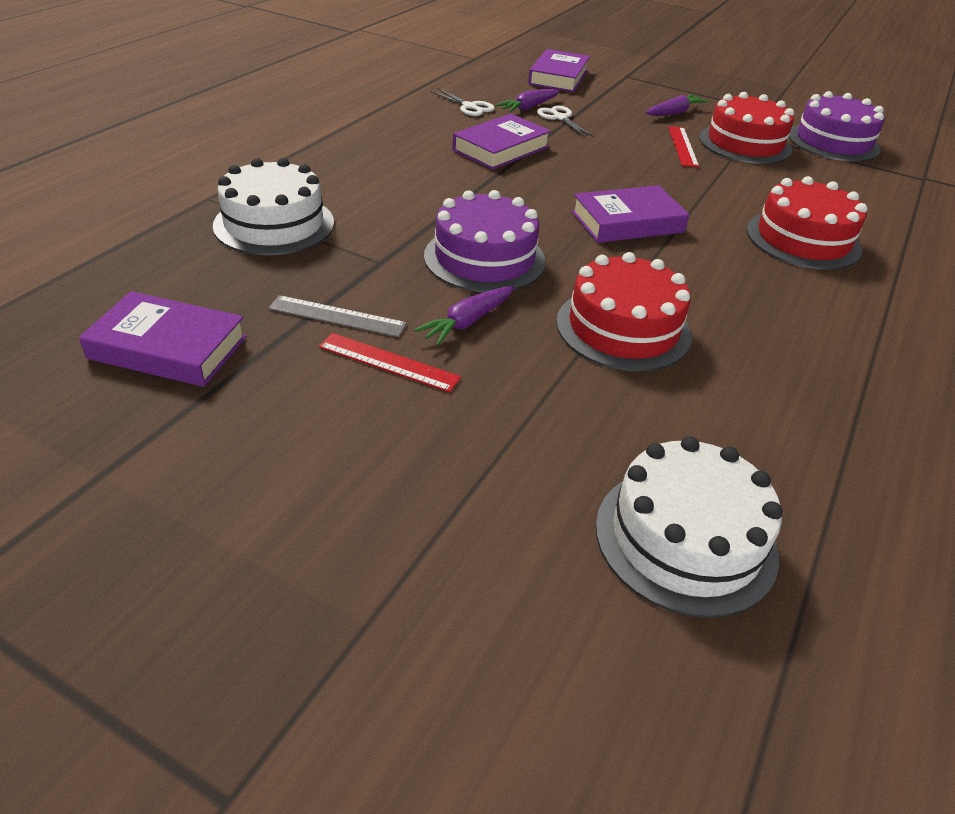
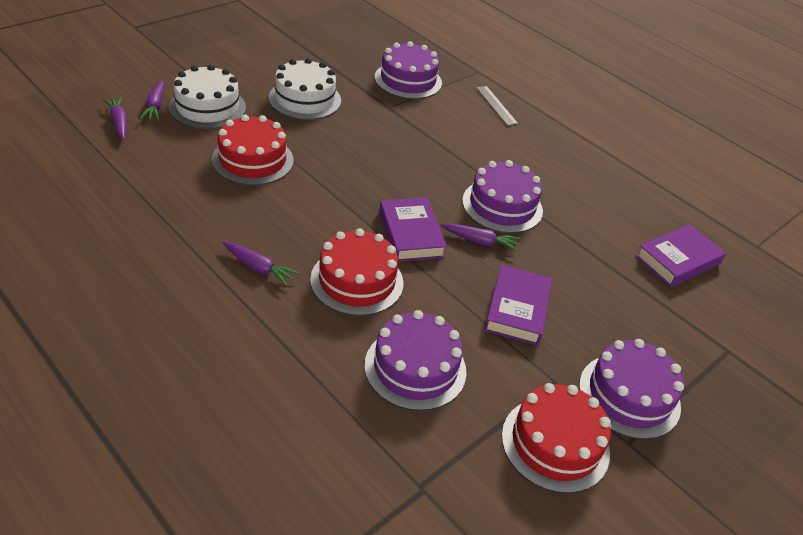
purple book: 4 -> 3
purple cake: 2 -> 4
purple carrot: 3 -> 4
red ruler: 2 -> 0
white scissors: 2 -> 0

